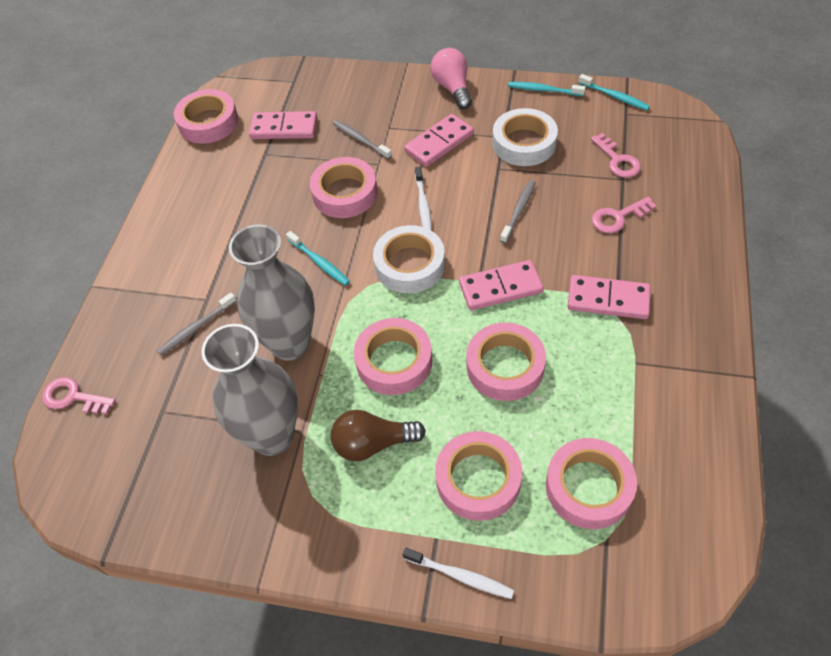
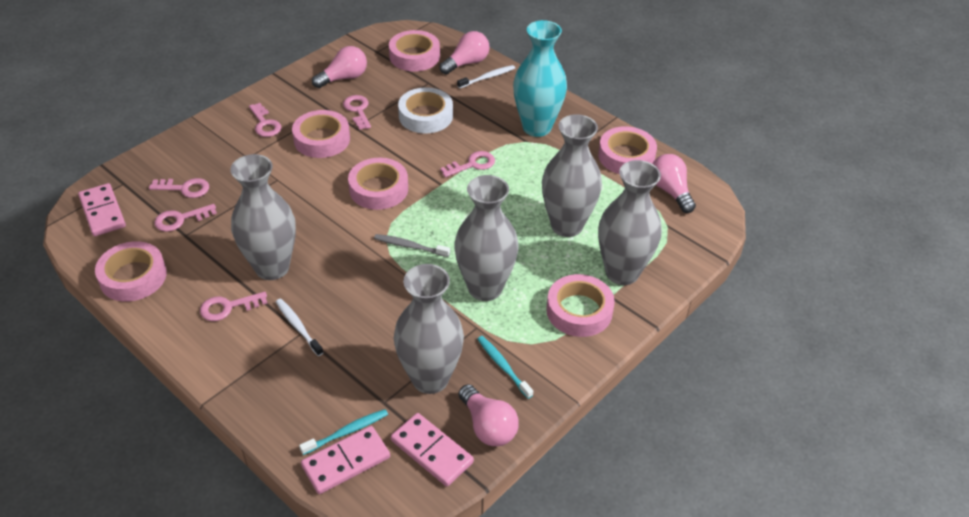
brown light bulb: 1 -> 0
grey toothbrush: 3 -> 1
grey vase: 2 -> 5
pink domino: 4 -> 3
pink key: 3 -> 6
pink light bulb: 1 -> 4
turquoise toothbrush: 3 -> 2
turquoise vase: 0 -> 1
white tape: 2 -> 1

